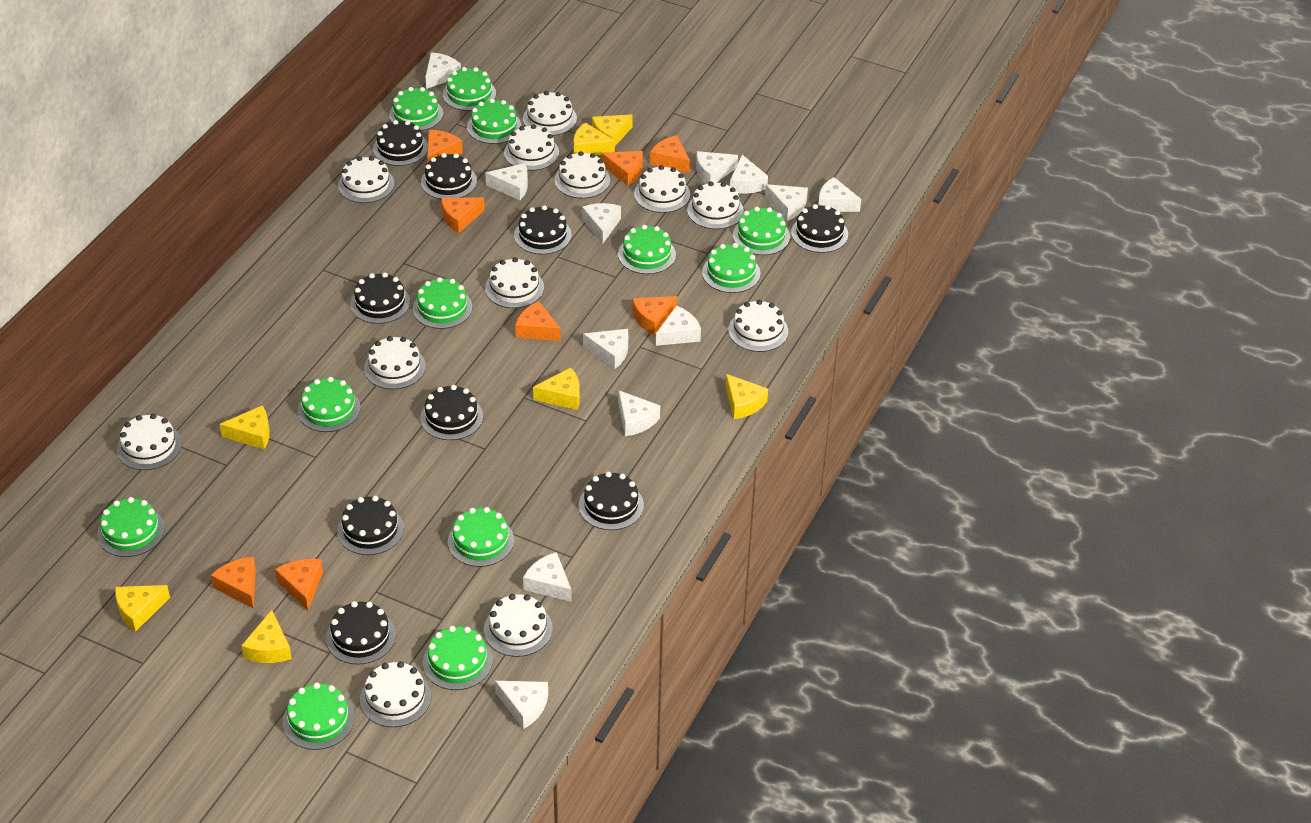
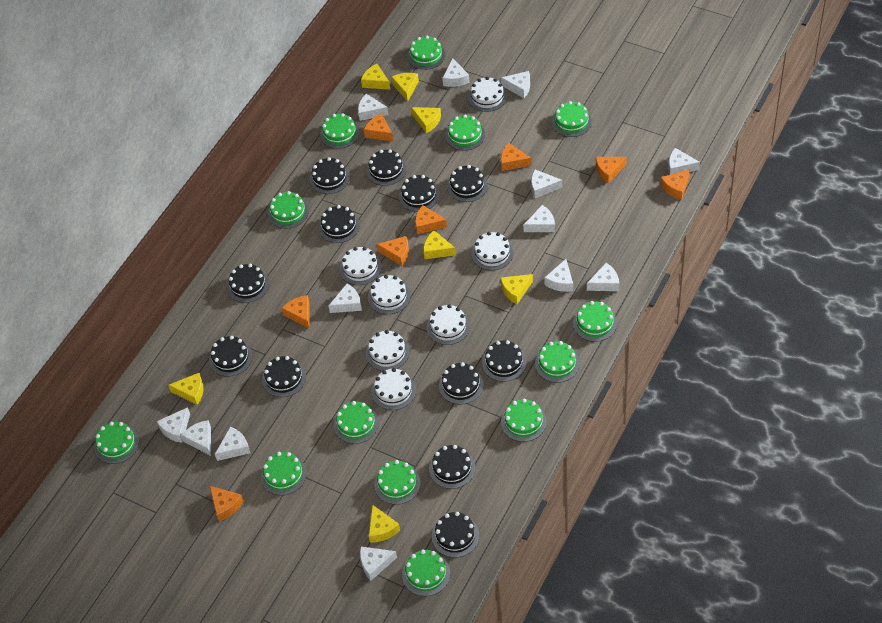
black cake: 9 -> 12
green cake: 12 -> 13
white cake: 12 -> 7
white cheese: 12 -> 13

